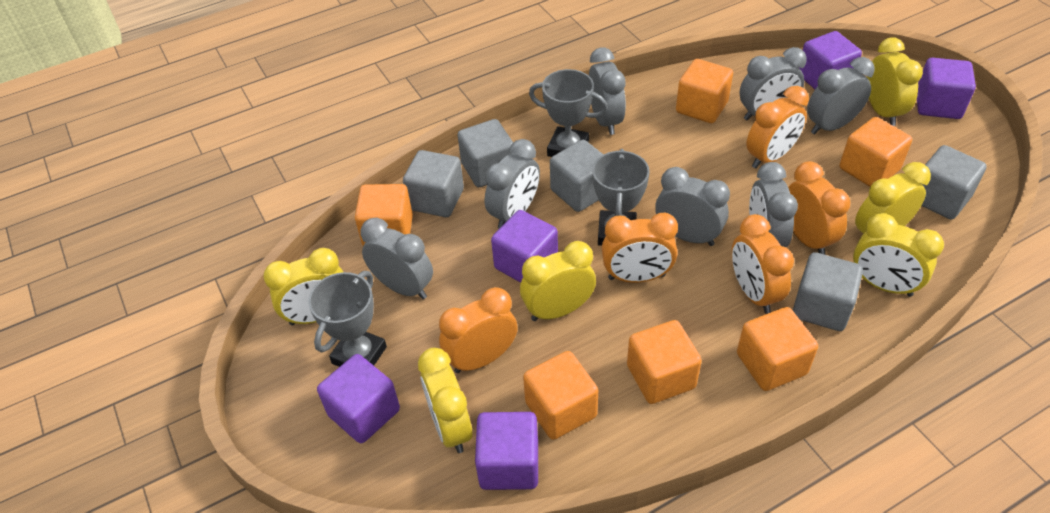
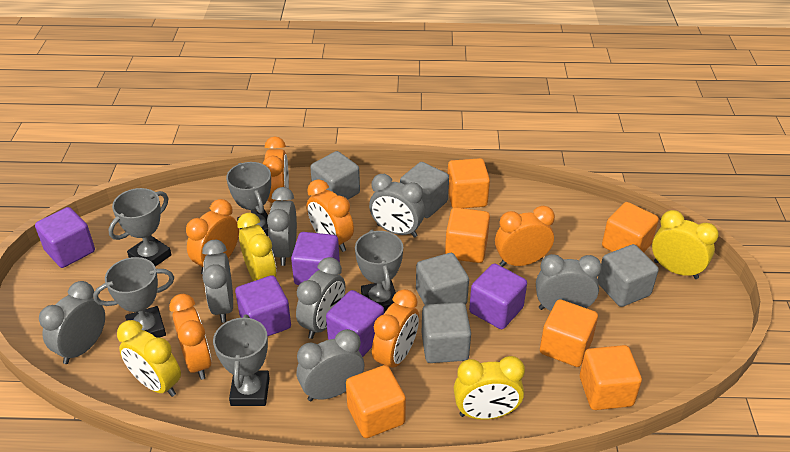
grey trophy: 3 -> 5
orange clock: 5 -> 6
yellow clock: 6 -> 4

